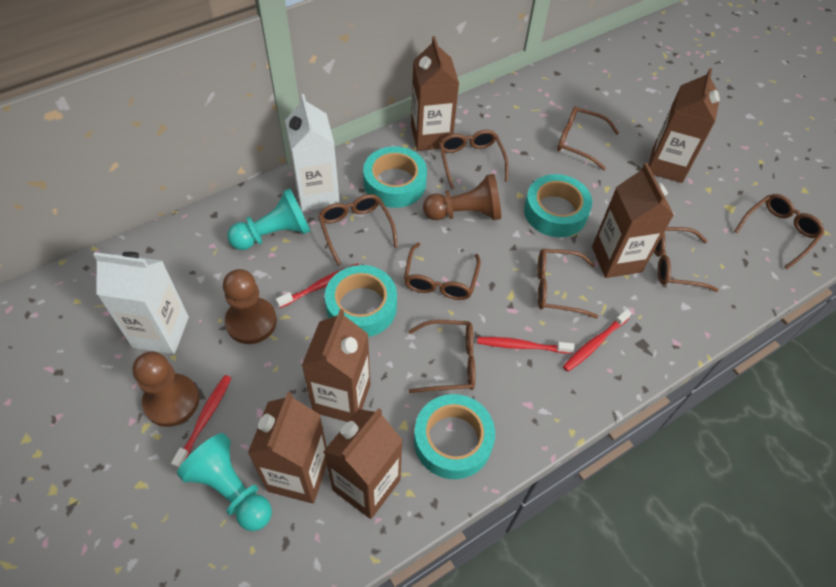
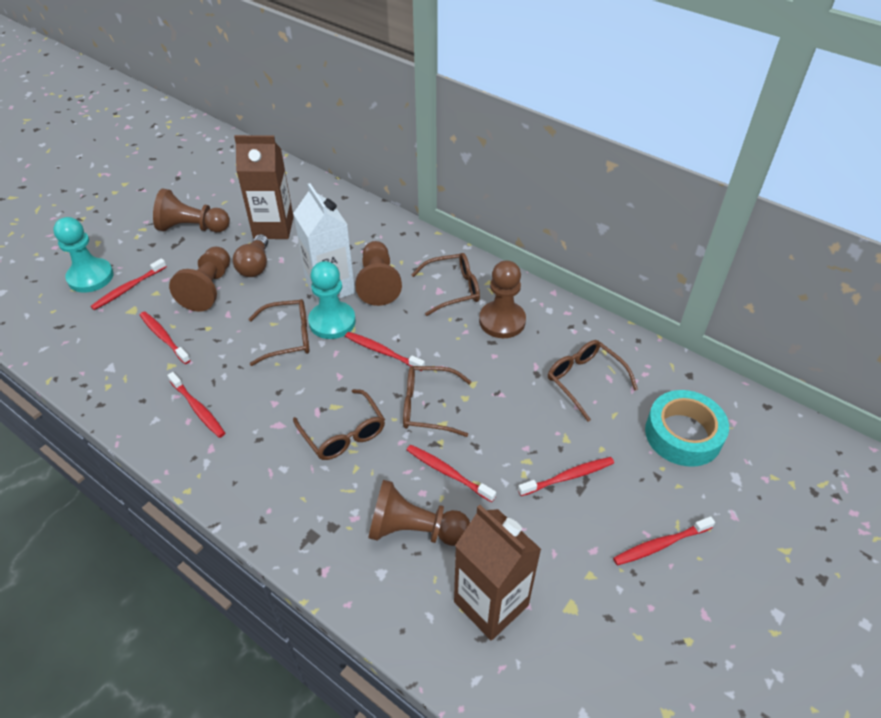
brown carton: 6 -> 2
brown glasses: 8 -> 5
brown light bulb: 0 -> 1
brown pawn: 3 -> 5
red toothbrush: 4 -> 7
turquoise tape: 4 -> 1
white carton: 2 -> 1

